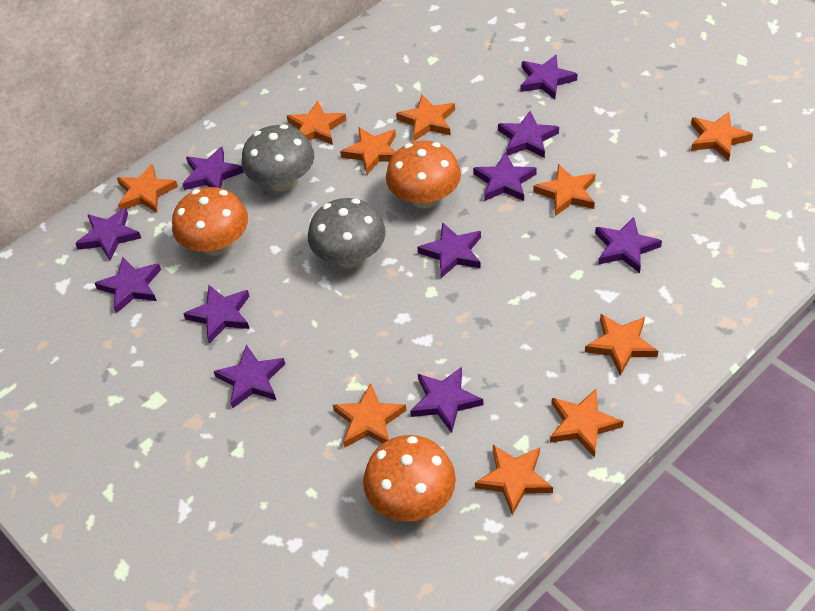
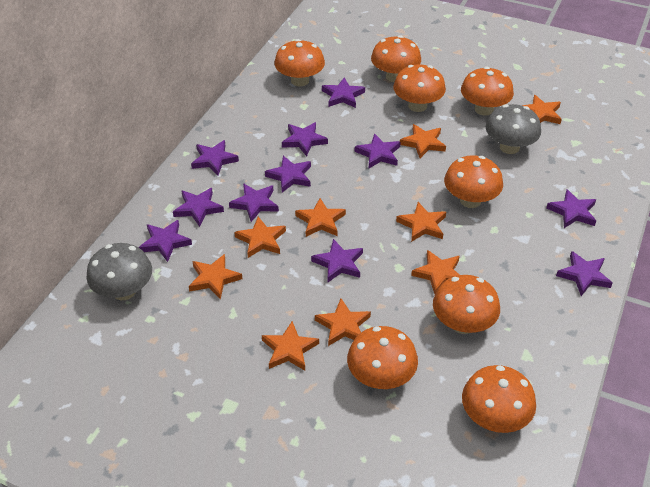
orange mushroom: 3 -> 8
orange star: 10 -> 9

